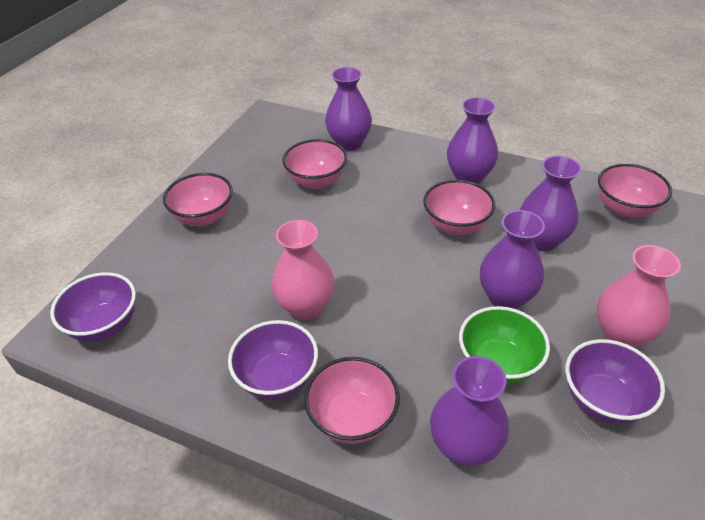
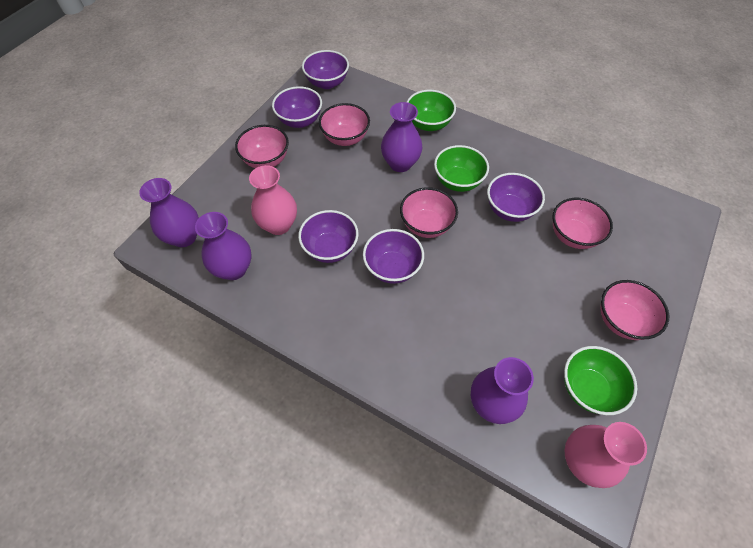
green bowl: 1 -> 3
purple bowl: 3 -> 5
purple vase: 5 -> 4

